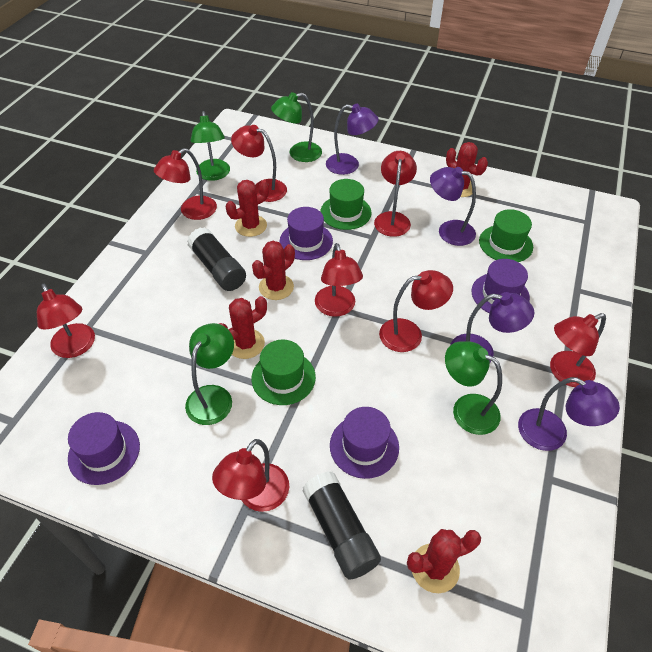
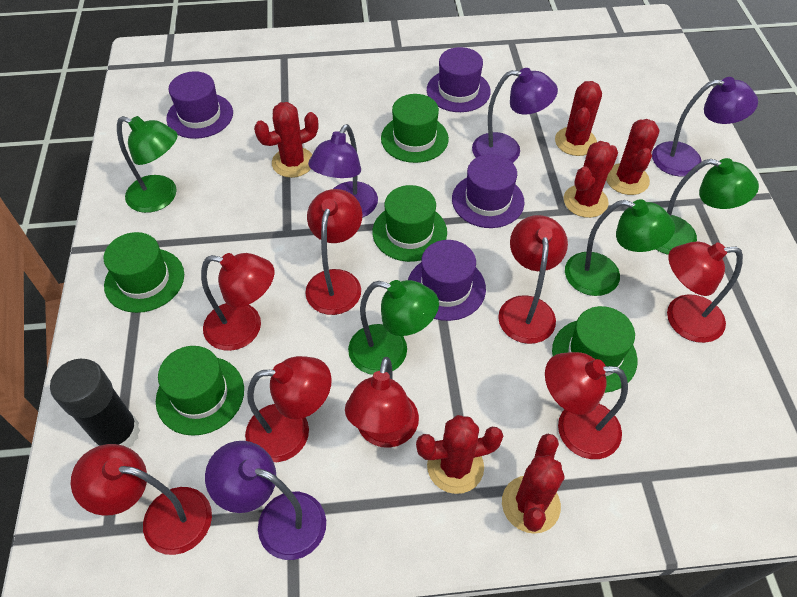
black glue stick: 2 -> 1
green hat: 3 -> 5
red cactus: 5 -> 6

